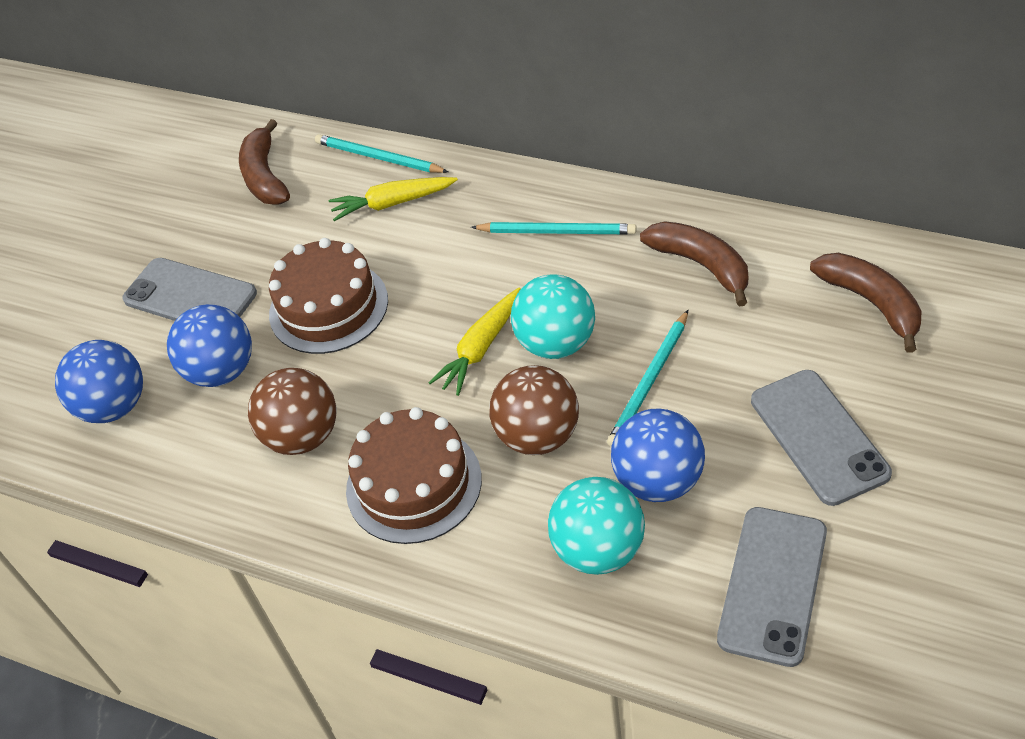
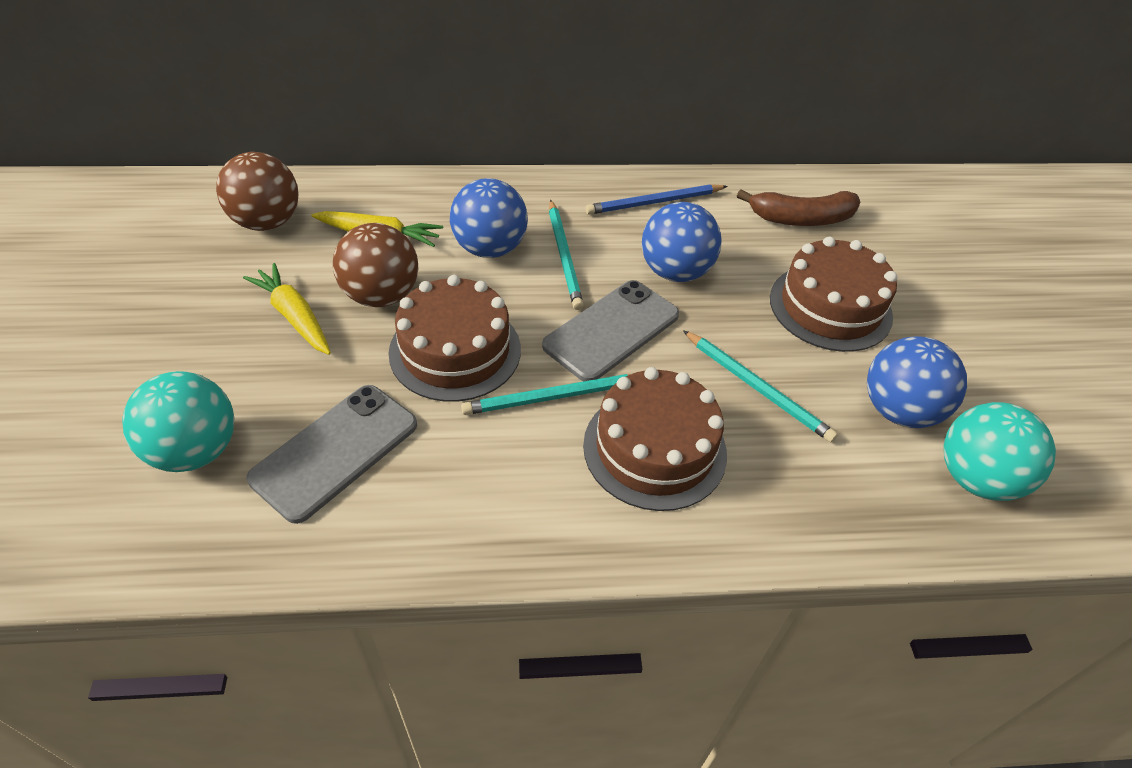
blue pencil: 0 -> 1
brown banana: 3 -> 1
brown cake: 2 -> 3
grey phone: 3 -> 2

